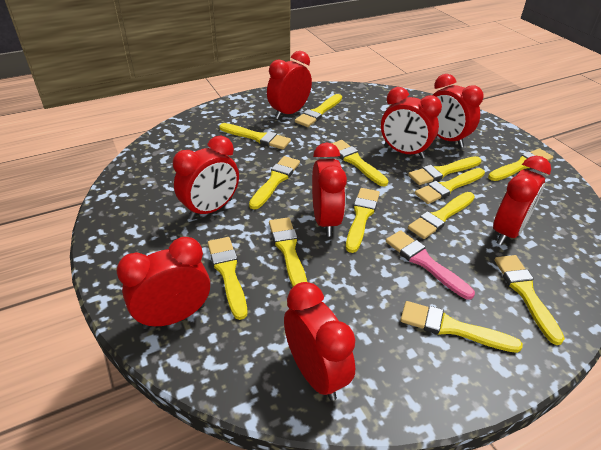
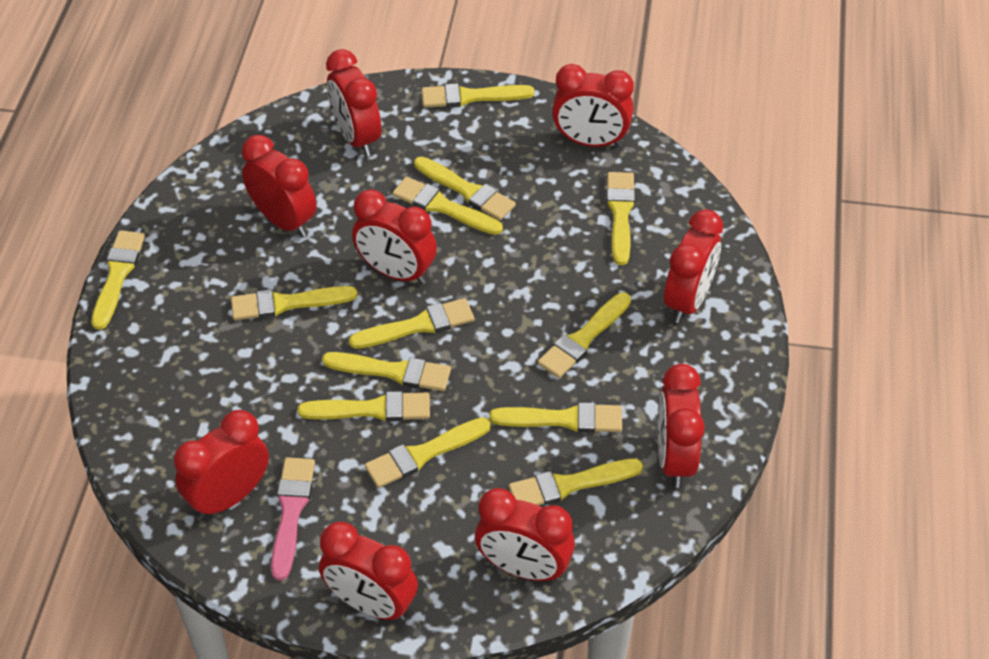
red clock: 8 -> 9

